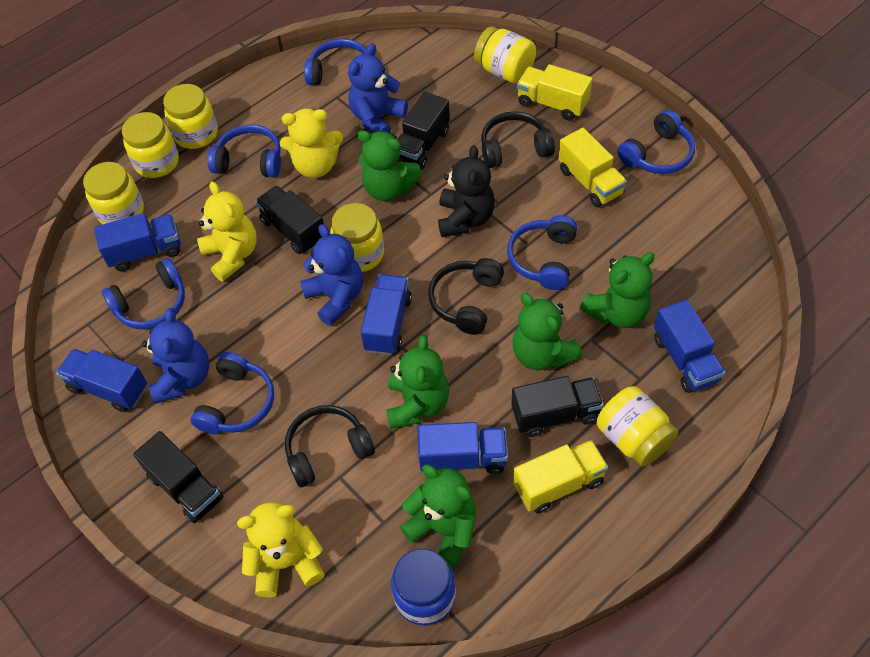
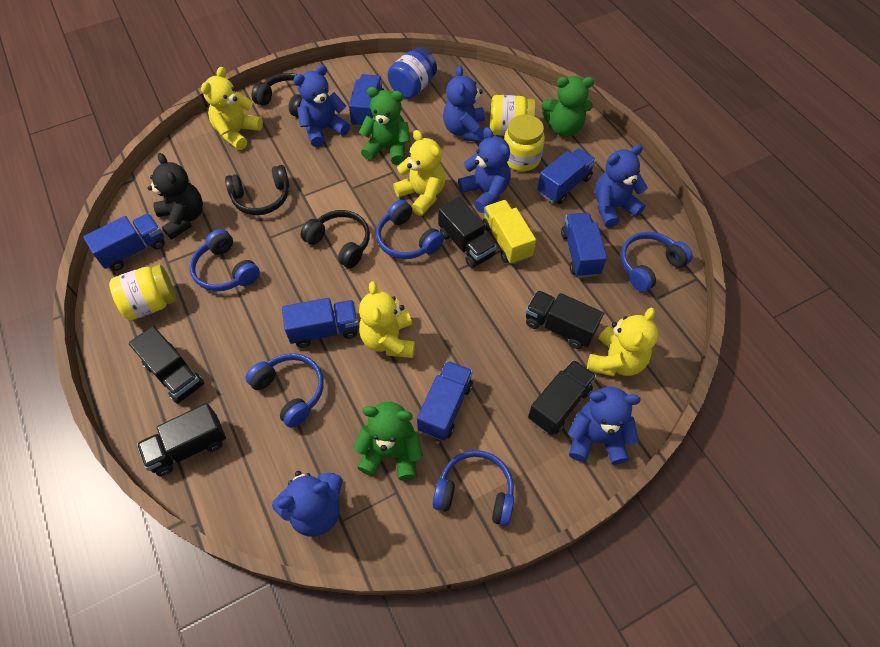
black truck: 4 -> 5
blue headphones: 6 -> 5
blue teddy bear: 3 -> 6
blue truck: 5 -> 6
green teddy bear: 5 -> 3
yellow jar: 6 -> 3
yellow teddy bear: 3 -> 4
yellow truck: 3 -> 1

